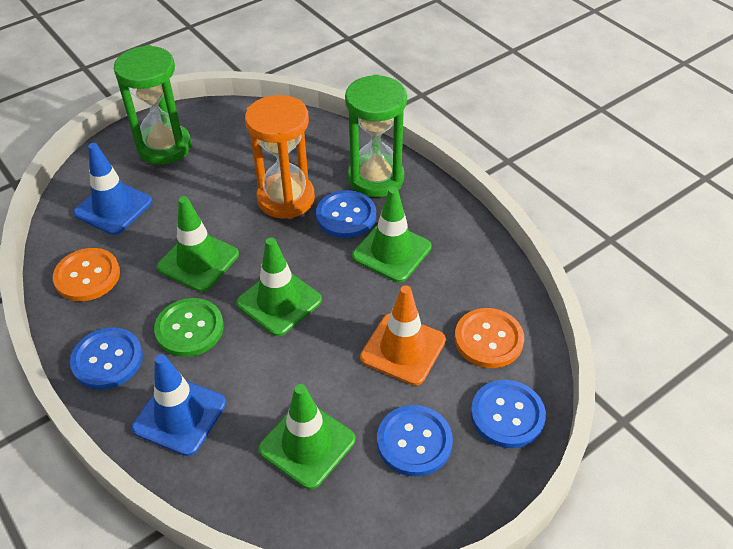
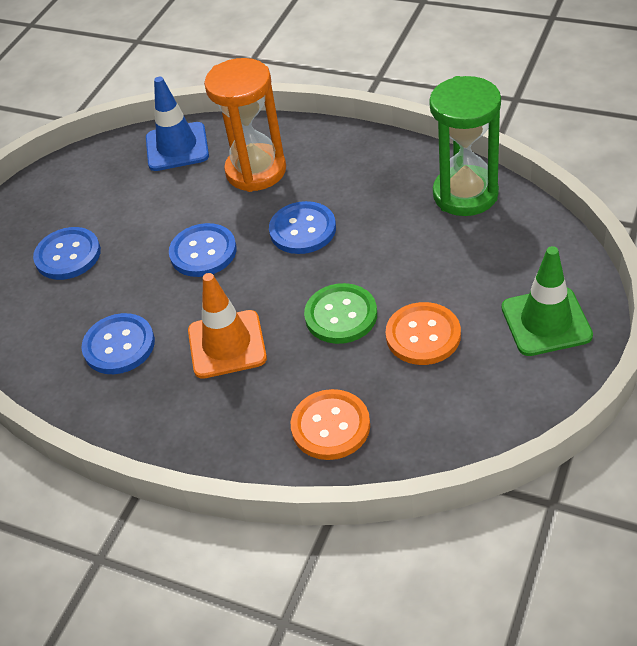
blue traffic cone: 2 -> 1
green hourglass: 2 -> 1
green traffic cone: 4 -> 1

